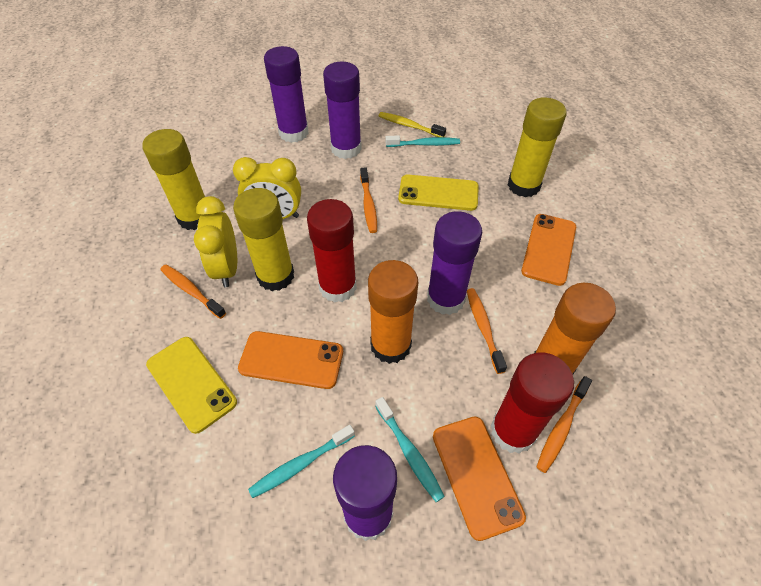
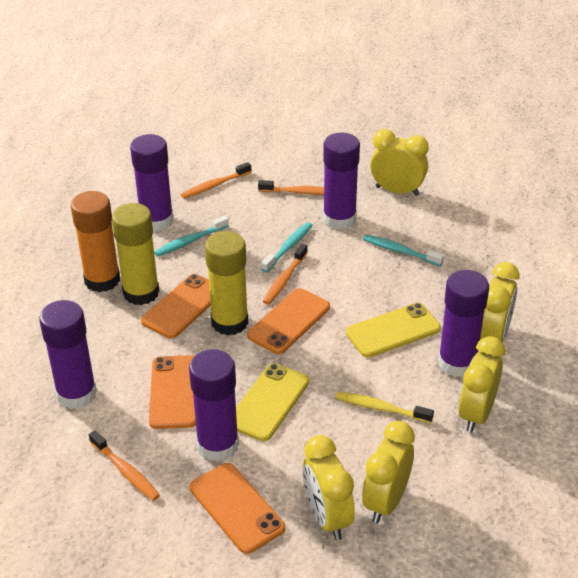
orange glue stick: 2 -> 1
orange phone: 3 -> 4
purple glue stick: 4 -> 5
red glue stick: 2 -> 0
yellow clock: 2 -> 5
yellow glue stick: 3 -> 2

